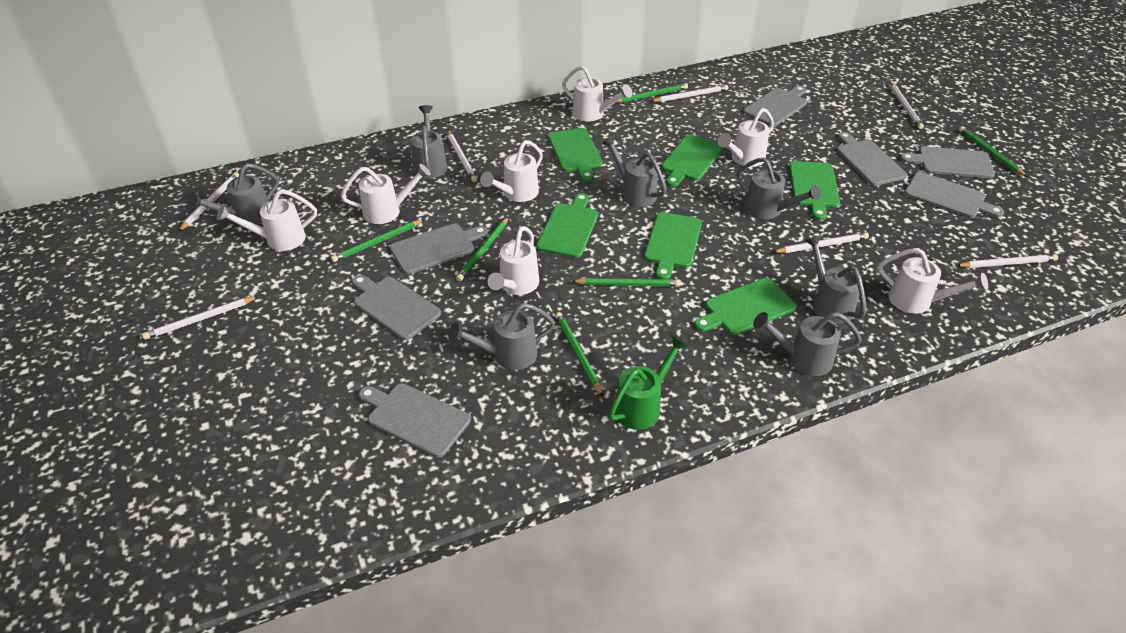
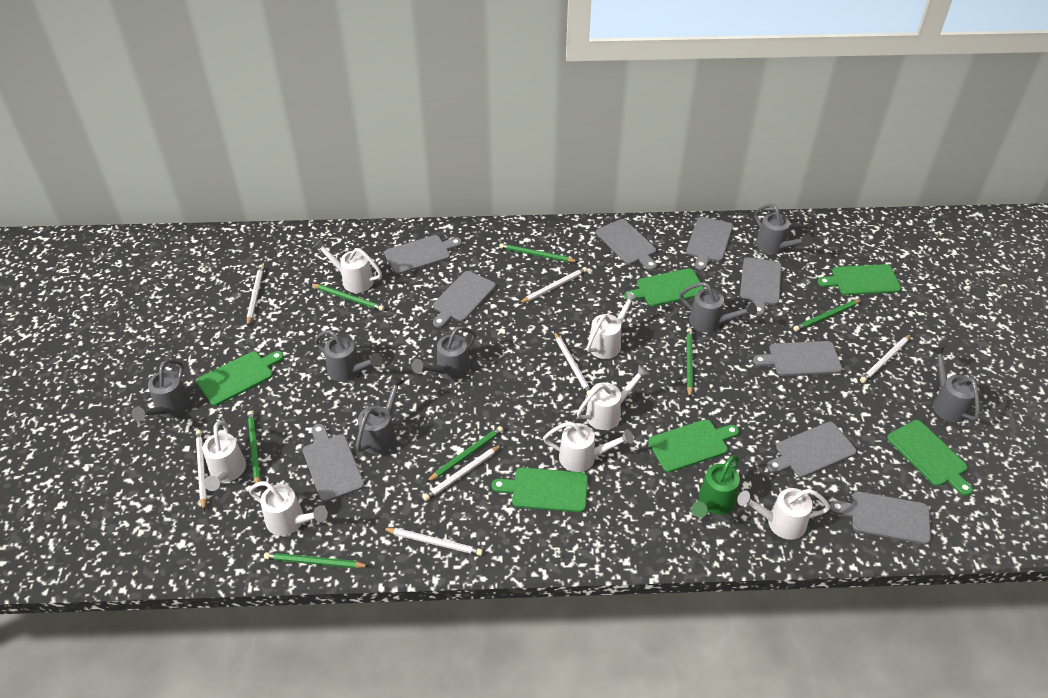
green pencil: 6 -> 7
grey cutting board: 7 -> 9

